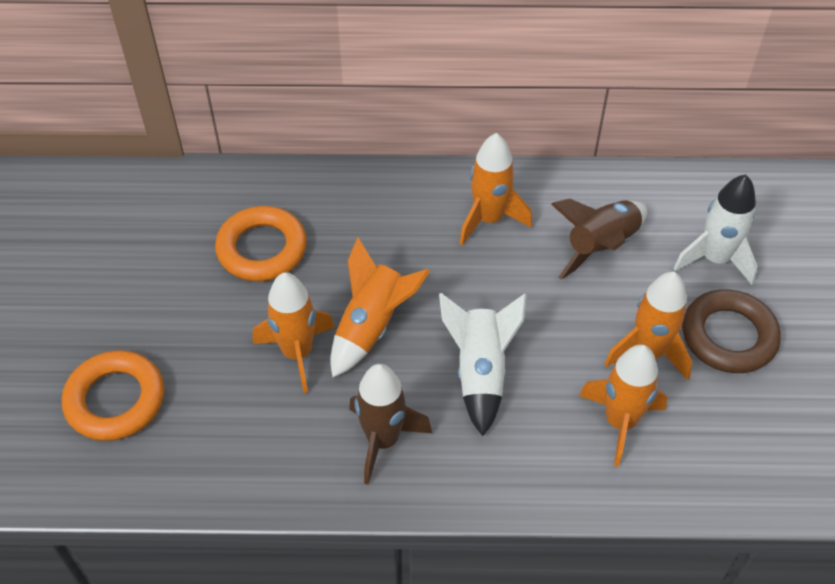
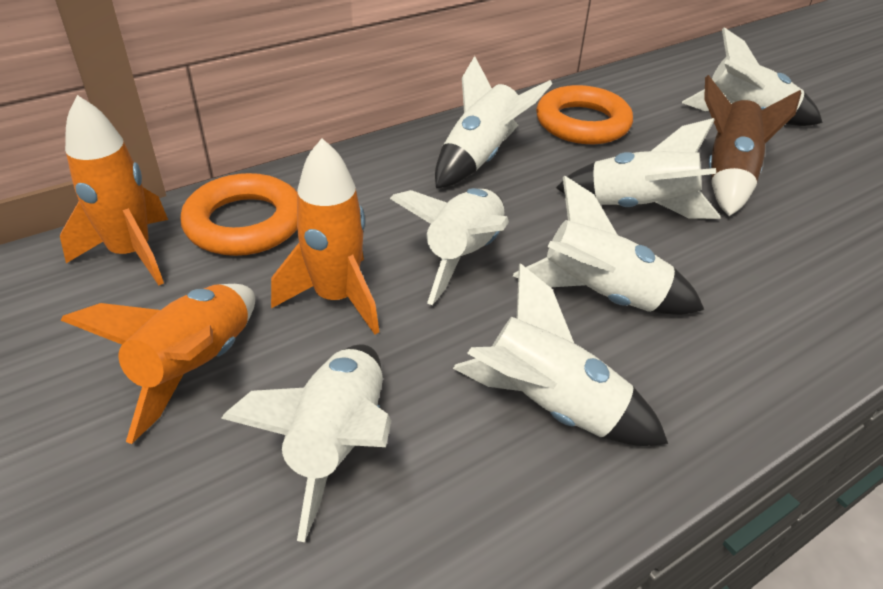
brown ring: 1 -> 0
brown rocket: 2 -> 1
orange rocket: 5 -> 3
white rocket: 2 -> 7

